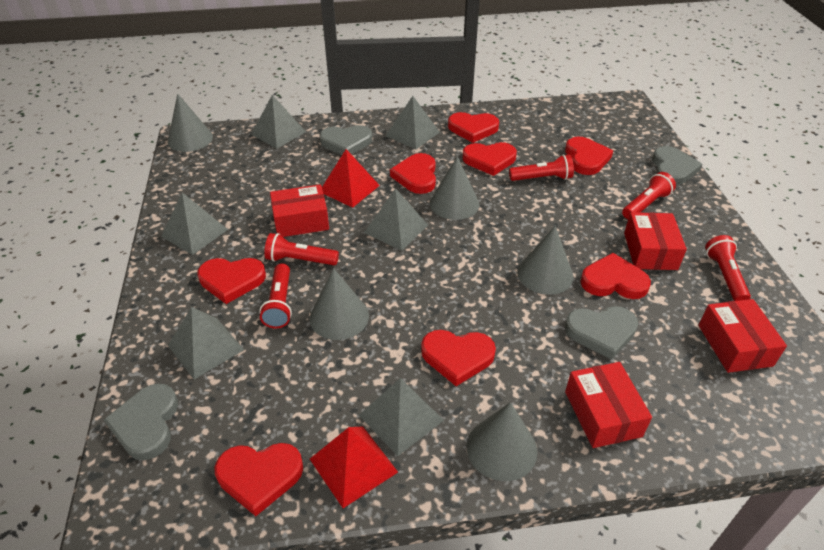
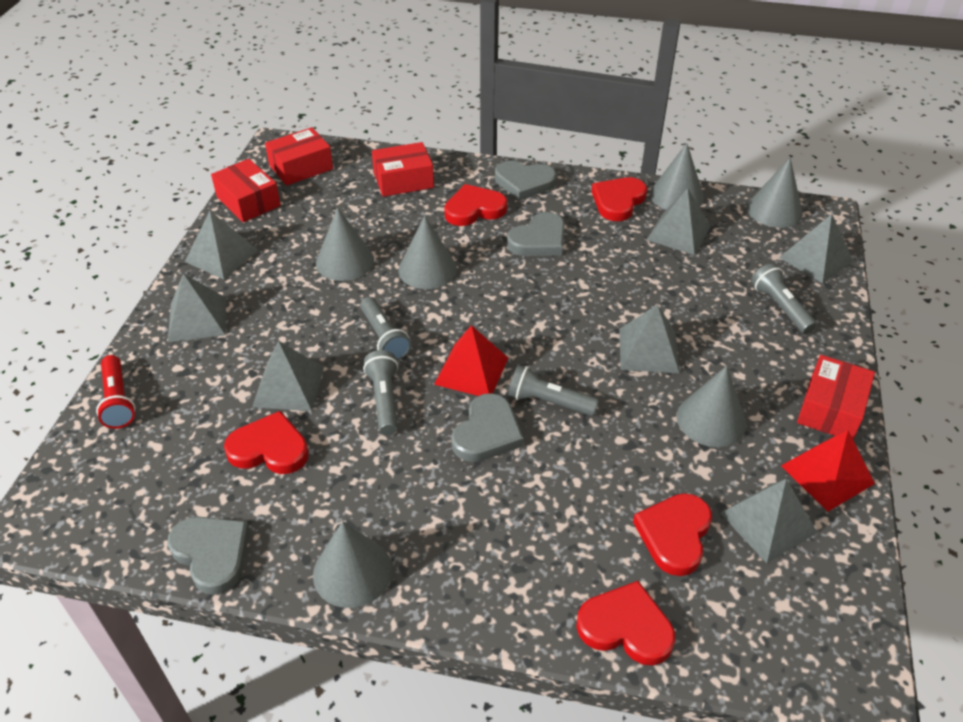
grey cone: 5 -> 6
grey flashlight: 0 -> 4
grey pyramid: 6 -> 7
red flashlight: 5 -> 1
red heart: 8 -> 5

